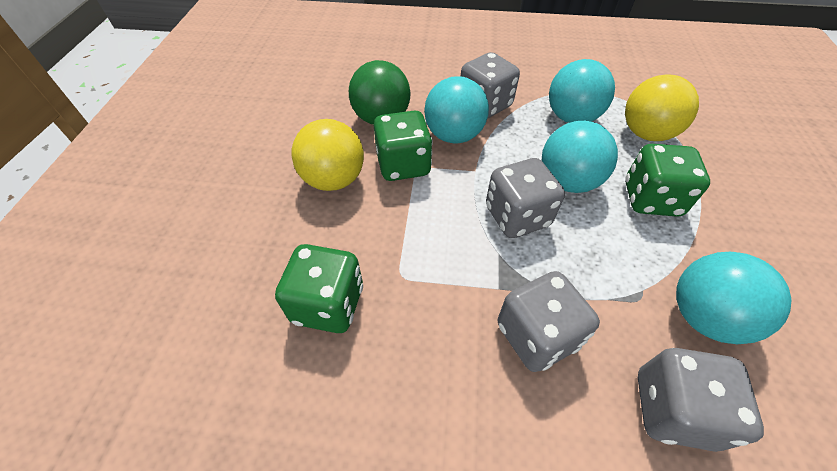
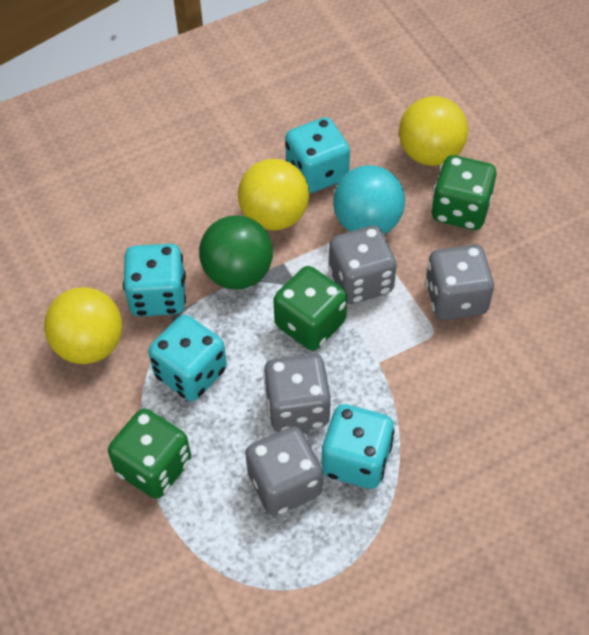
turquoise ball: 4 -> 1
turquoise dice: 0 -> 4
yellow ball: 2 -> 3

